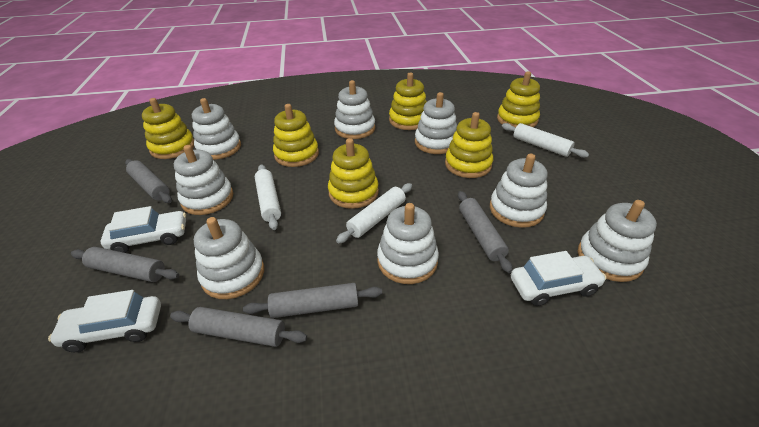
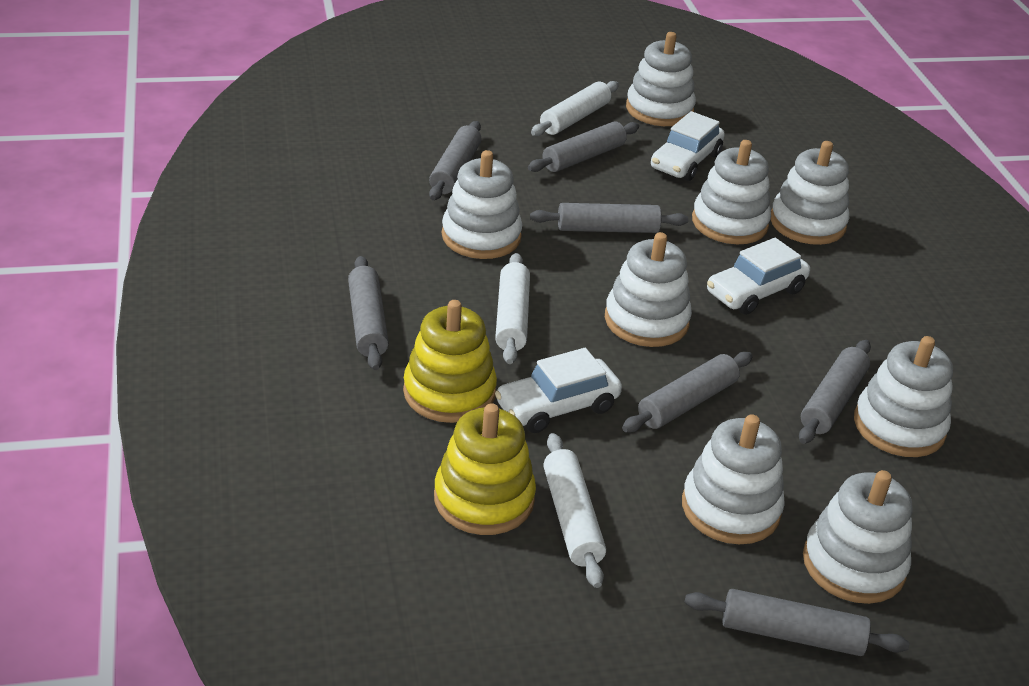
grey rolling pin: 5 -> 7
yellow stacking toy: 6 -> 2

